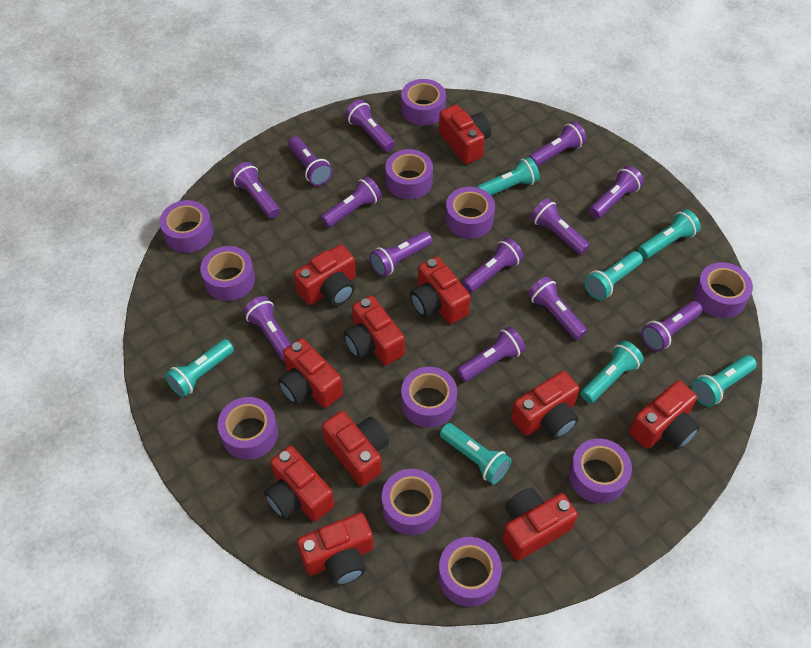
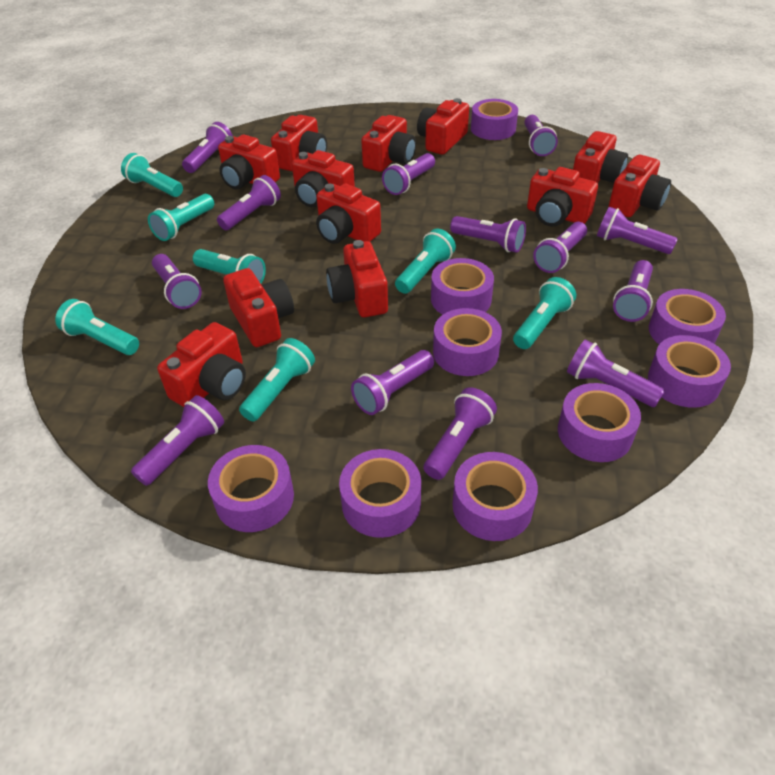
purple tape: 11 -> 9
red camera: 11 -> 12

